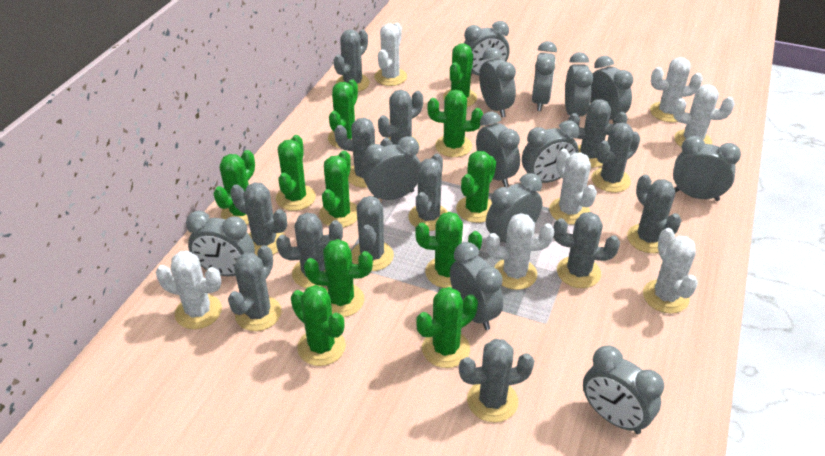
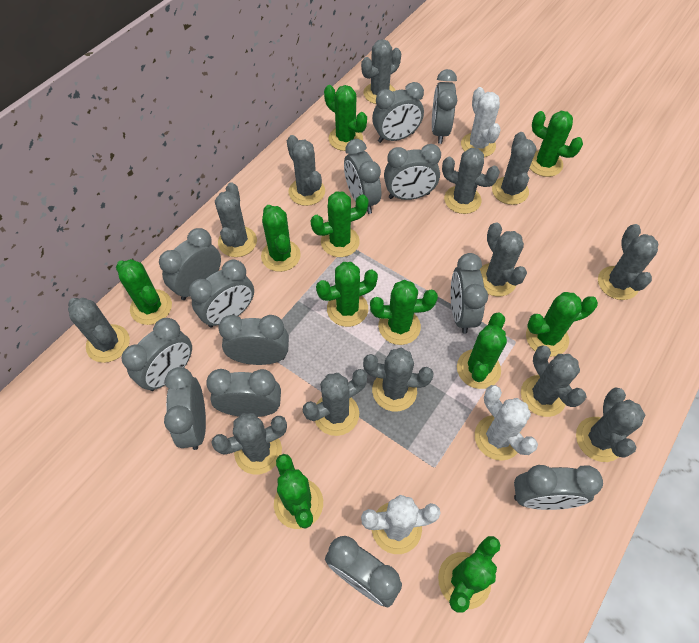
white cactus: 7 -> 3

